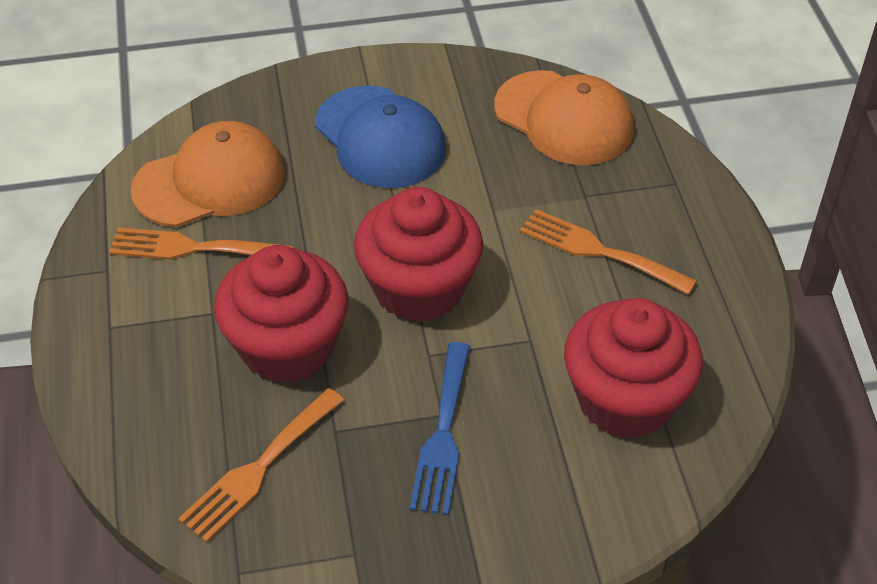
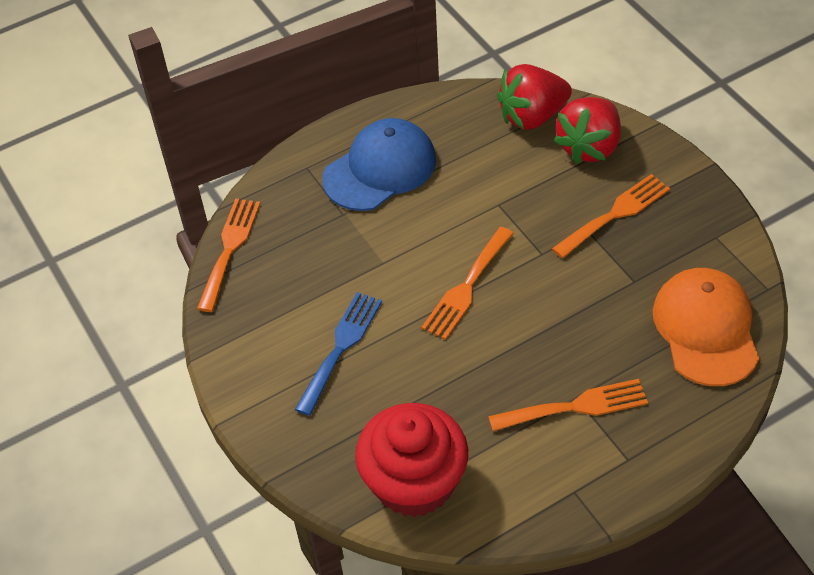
orange cap: 2 -> 1
orange fork: 3 -> 4
red cupcake: 3 -> 1
red strawberry: 0 -> 2

